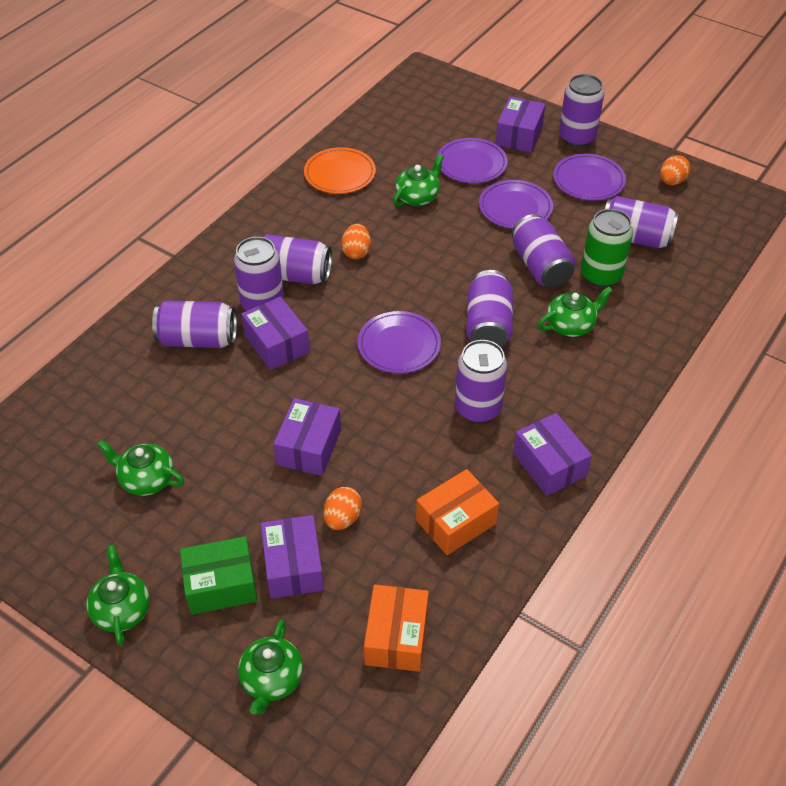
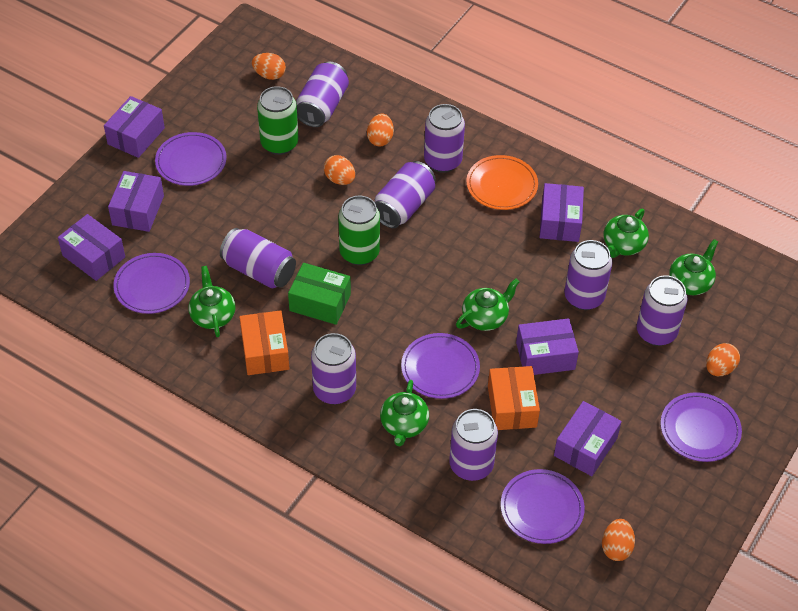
green can: 1 -> 2
orange egg: 3 -> 5
purple box: 5 -> 6
purple plate: 4 -> 5

